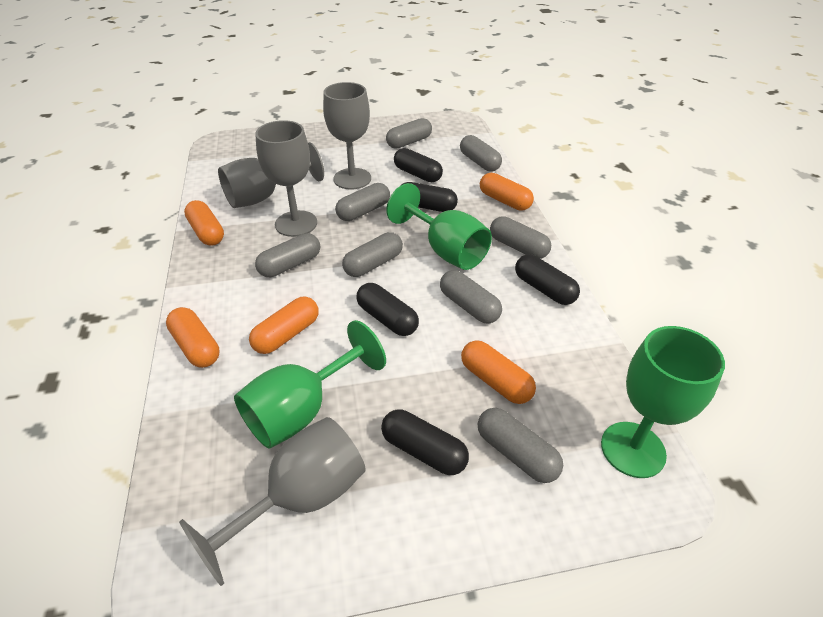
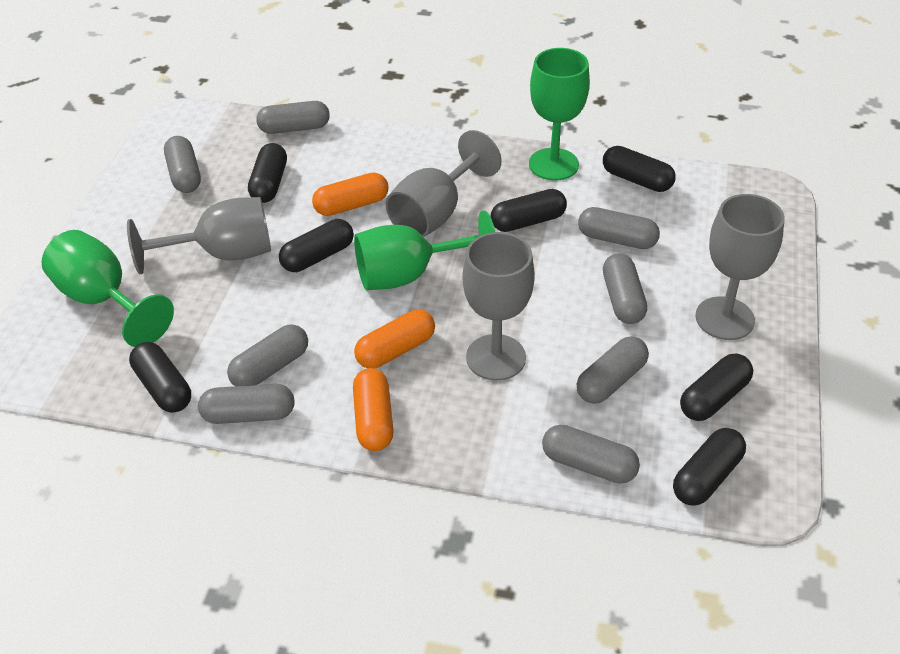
black capsule: 5 -> 7
orange capsule: 5 -> 3

